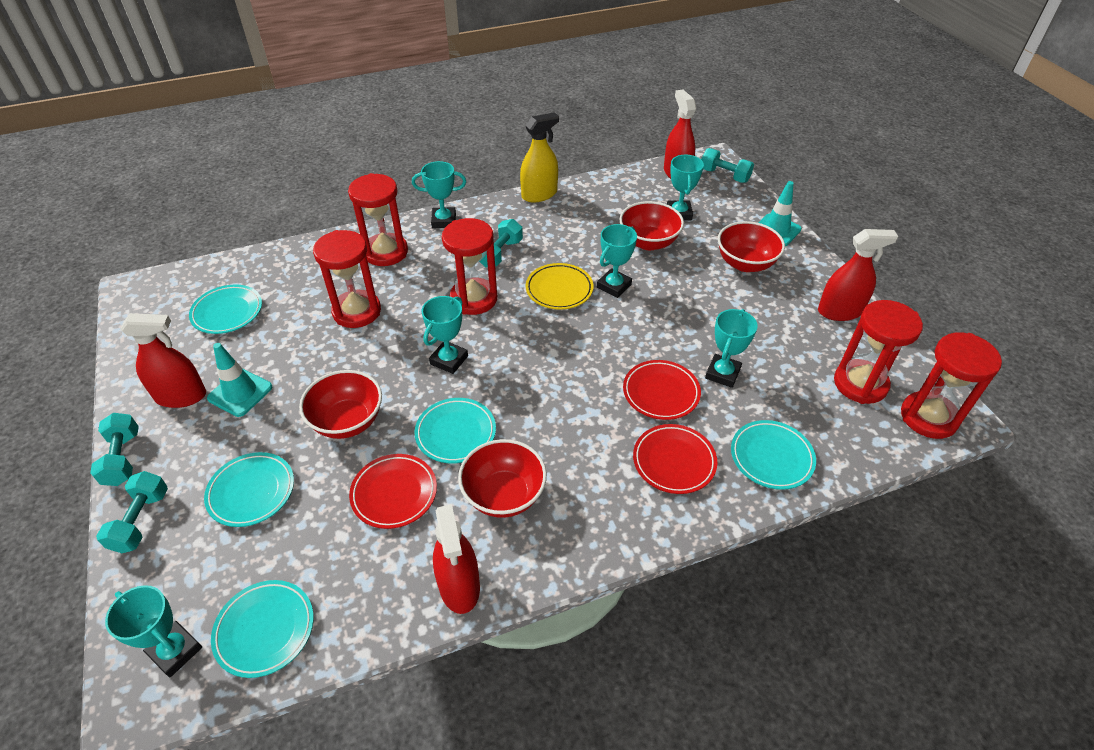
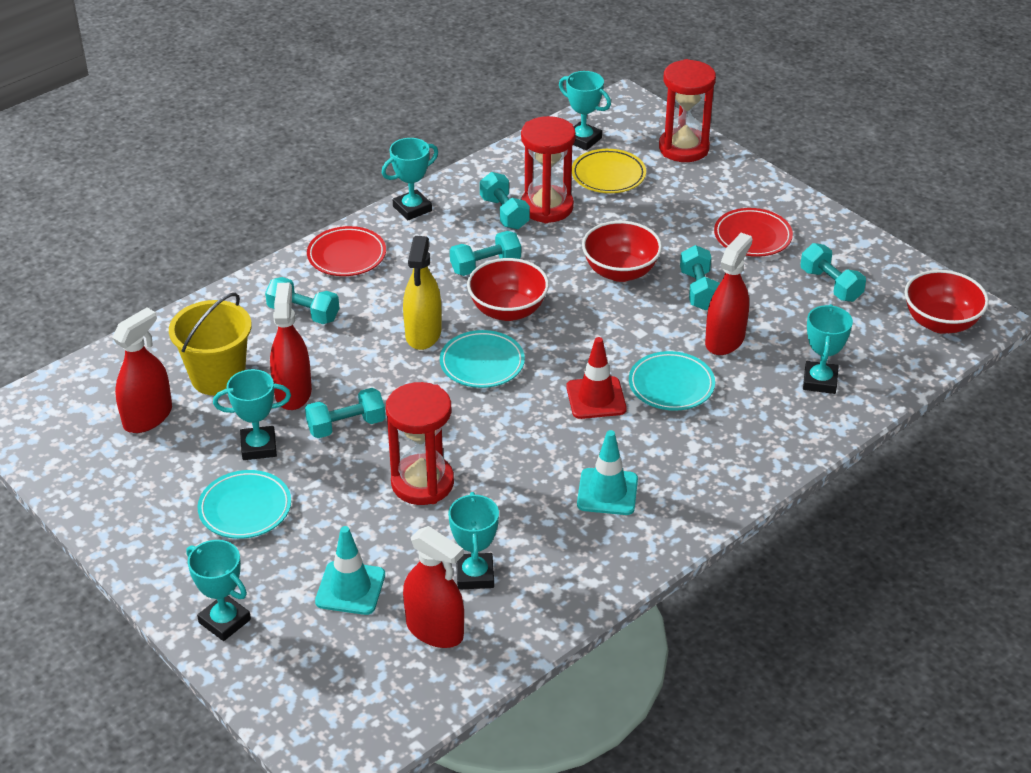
red bowl: 4 -> 3
red hourglass: 5 -> 3
red plate: 3 -> 2
red traffic cone: 0 -> 1
turquoise dumbbell: 4 -> 6
turquoise plate: 5 -> 3
yellow bucket: 0 -> 1

